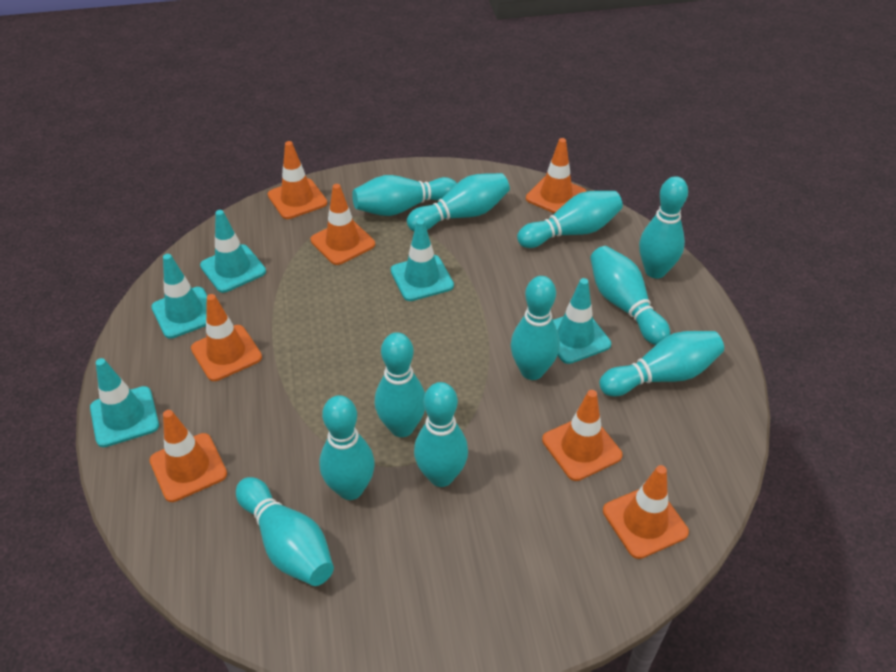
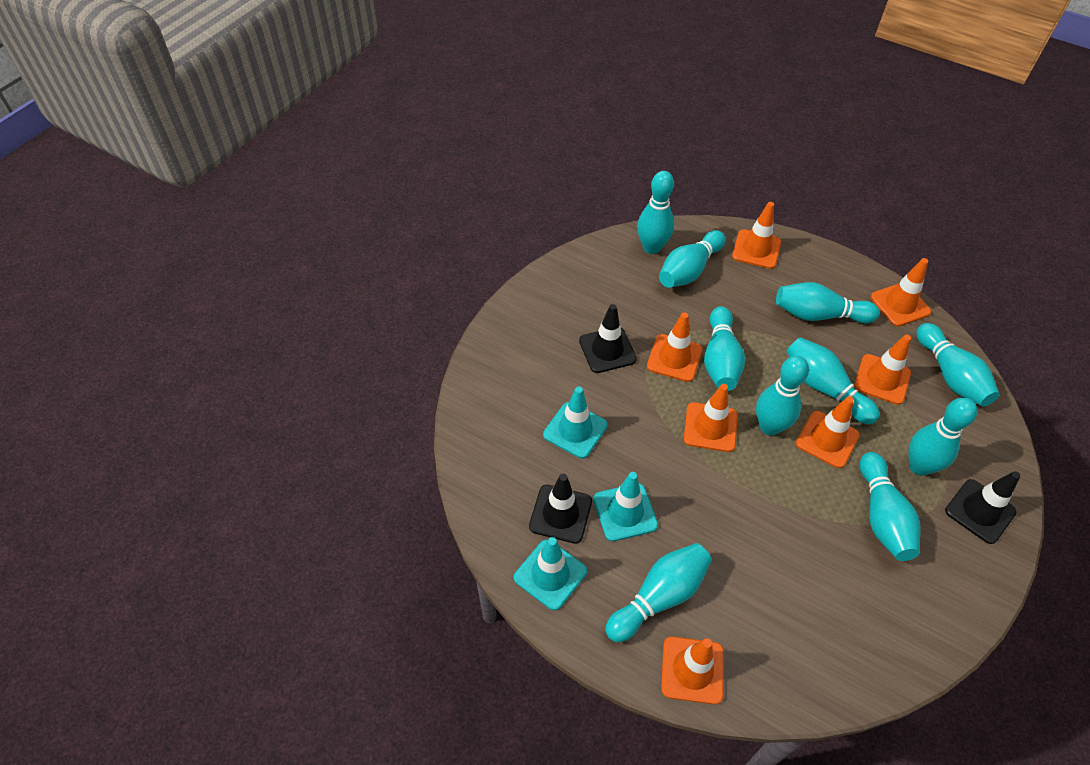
black traffic cone: 0 -> 3
turquoise bowling pin: 11 -> 10
turquoise traffic cone: 5 -> 3

